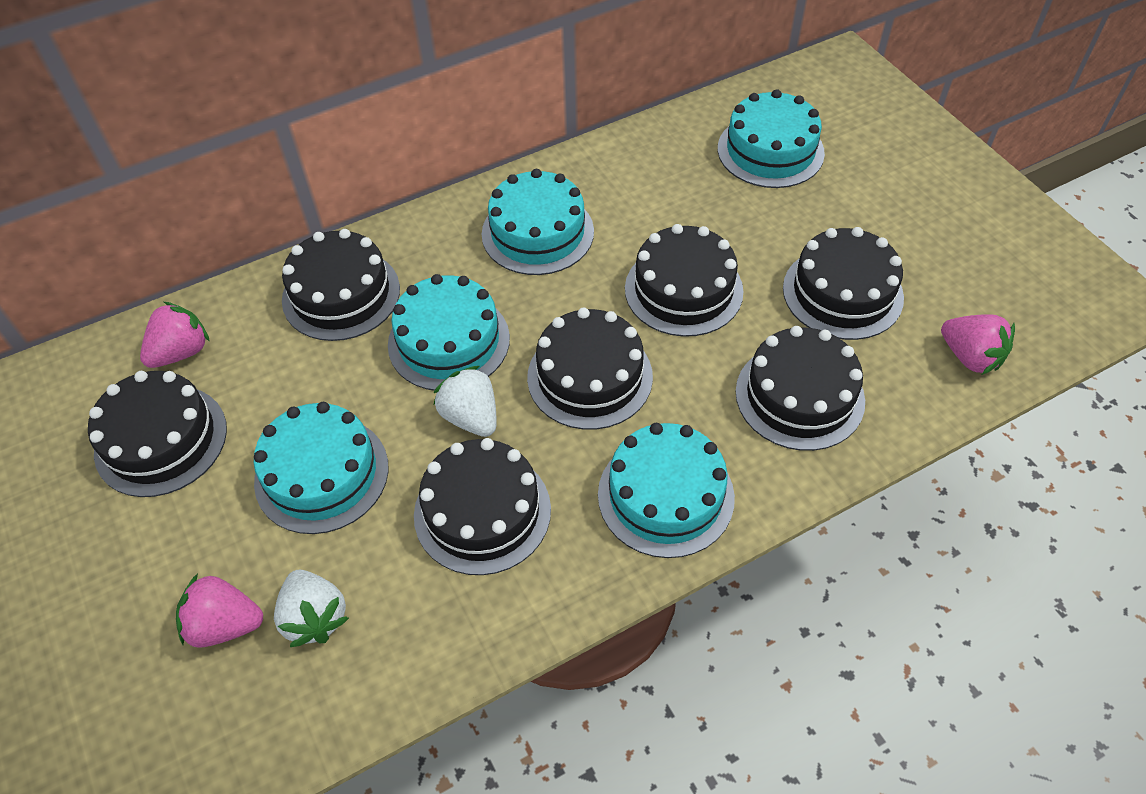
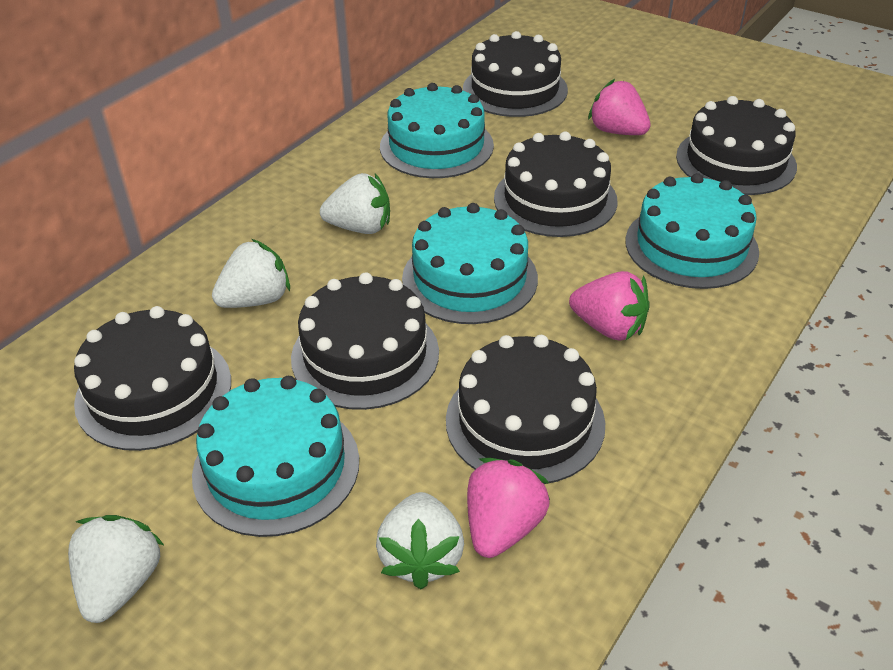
black cake: 7 -> 6
turquoise cake: 5 -> 4
white strawberry: 2 -> 4

